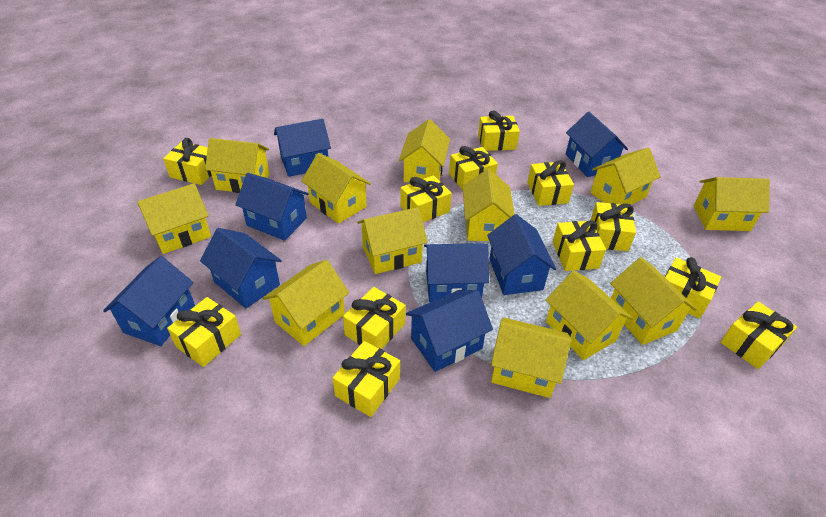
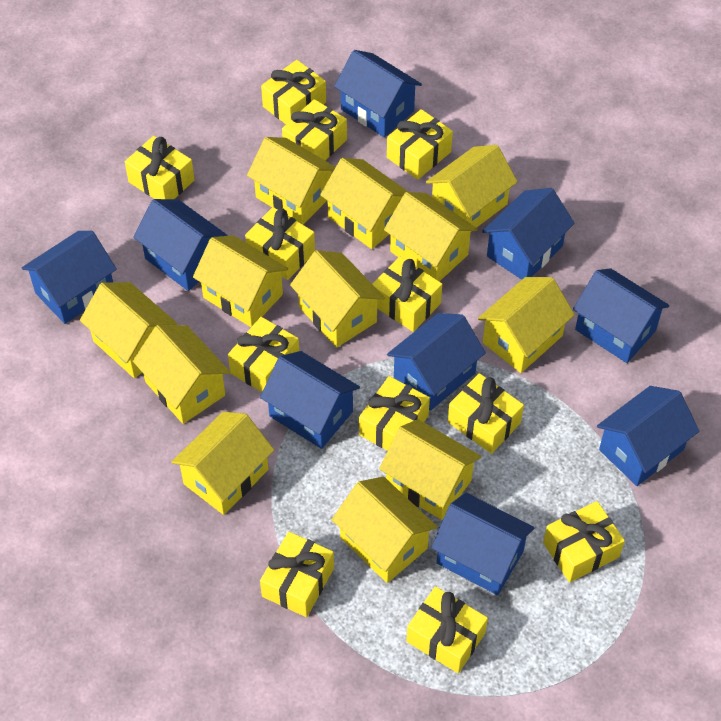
blue house: 8 -> 9

